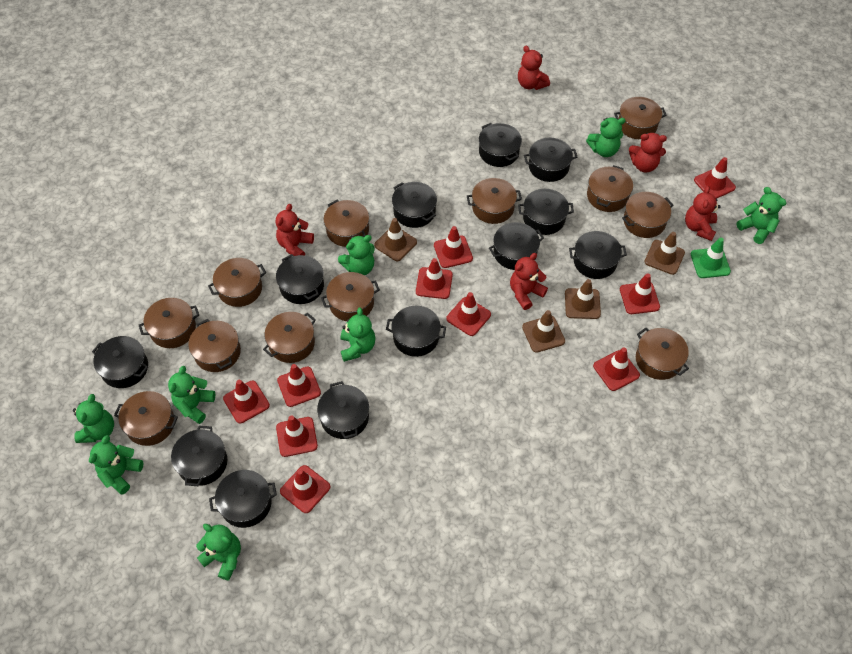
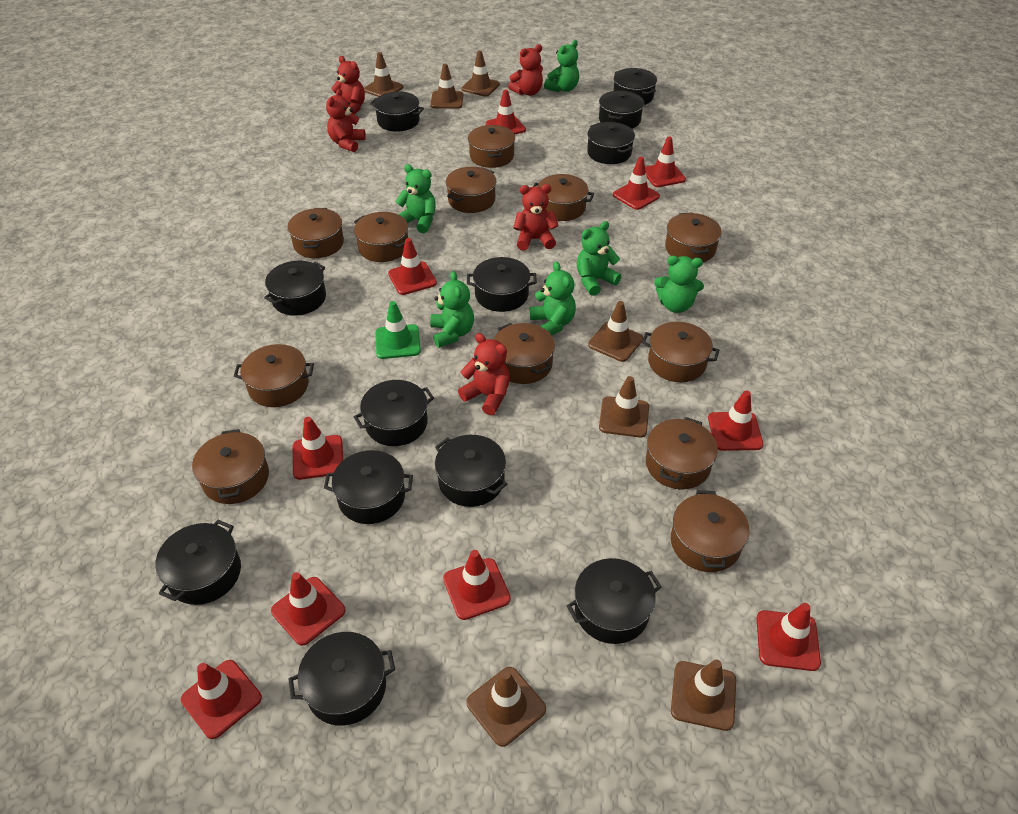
brown traffic cone: 4 -> 7
green teddy bear: 8 -> 6

